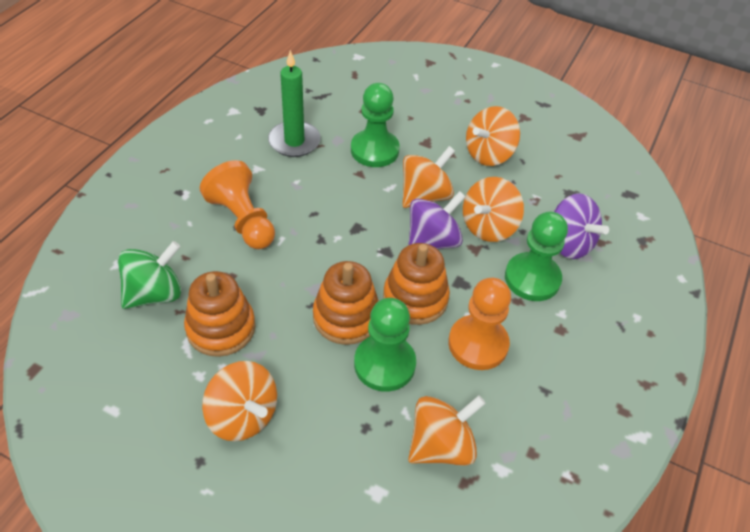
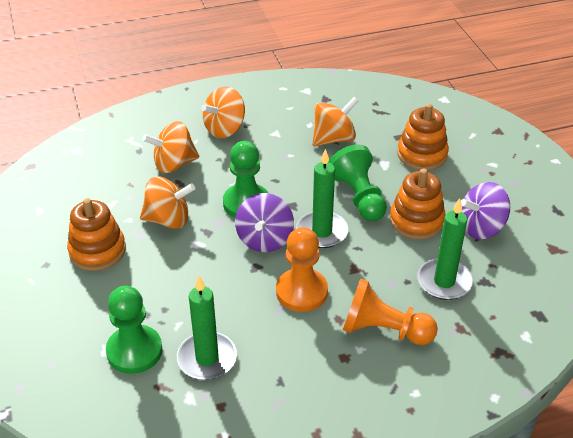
green candle: 1 -> 3
green spinning top: 1 -> 0
orange spinning top: 5 -> 4

